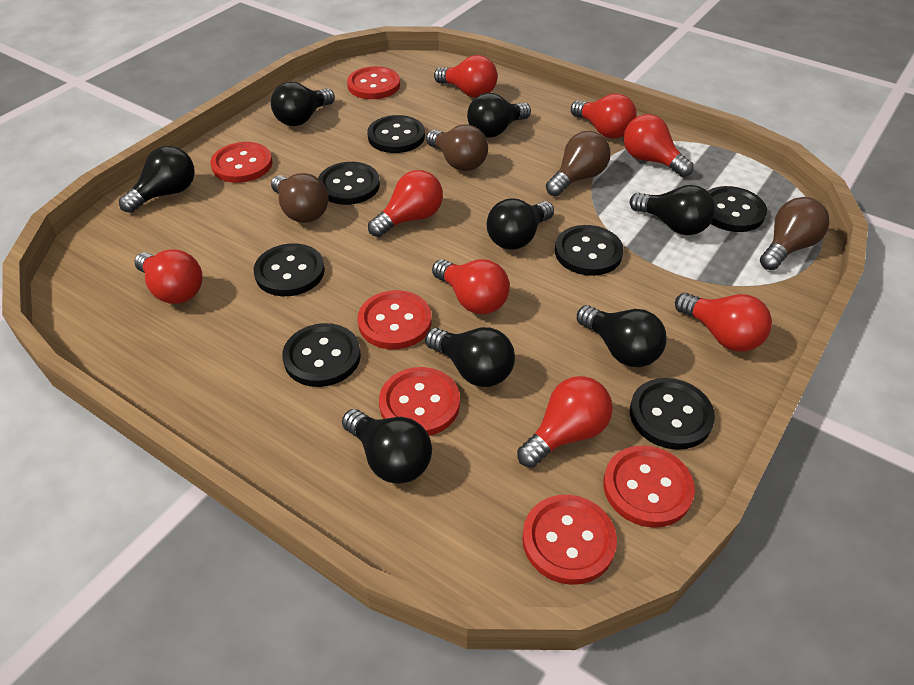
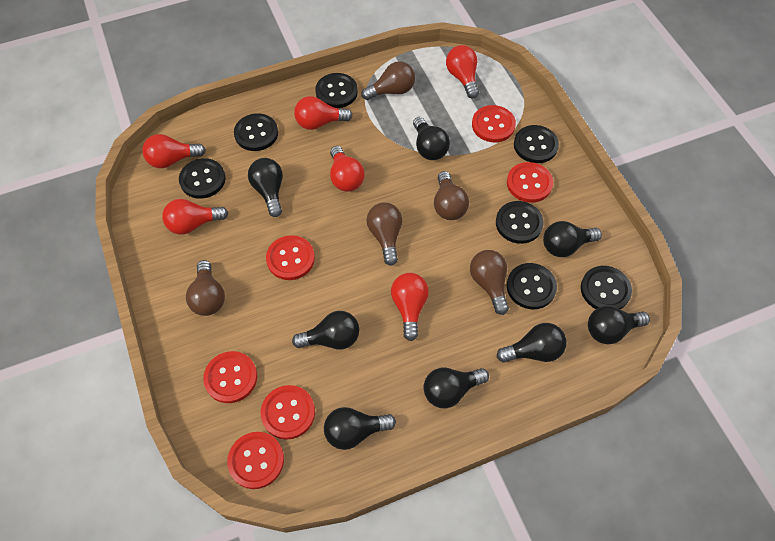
brown light bulb: 4 -> 5
red light bulb: 8 -> 6

